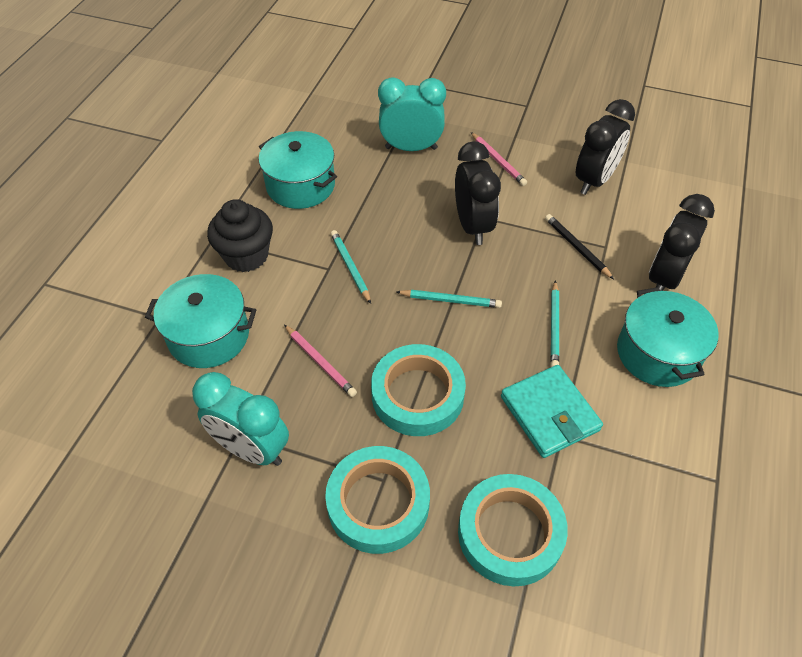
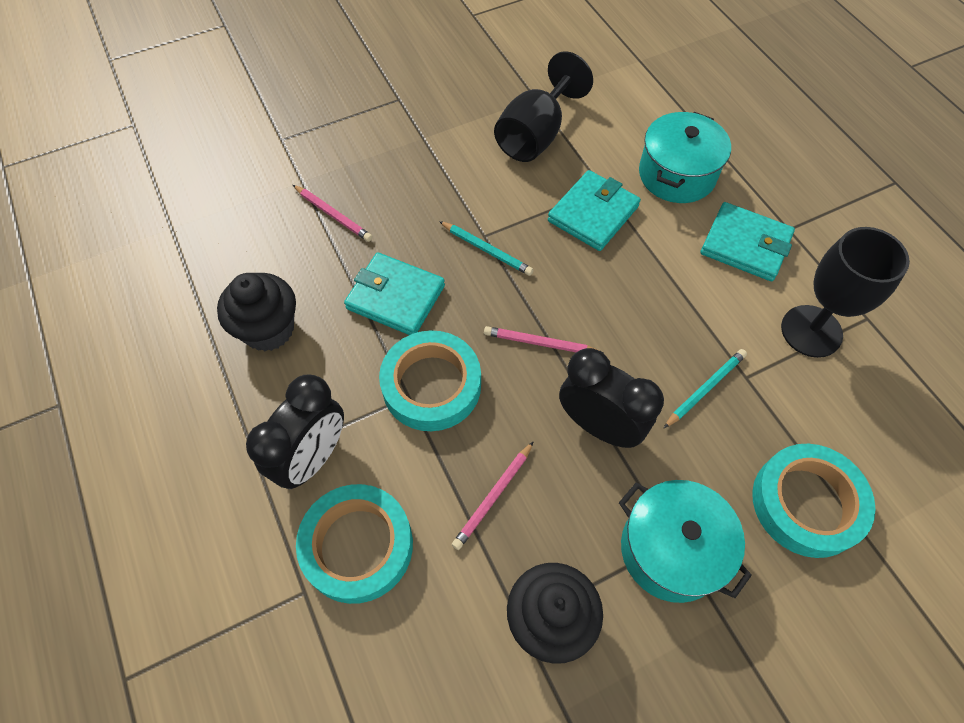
black clock: 3 -> 2
black cupcake: 1 -> 2
black goblet: 0 -> 2
black pencil: 1 -> 0
pink pencil: 2 -> 3
turquoise clock: 2 -> 0
turquoise pencil: 3 -> 2
turquoise pot: 3 -> 2
turquoise wallet: 1 -> 3

